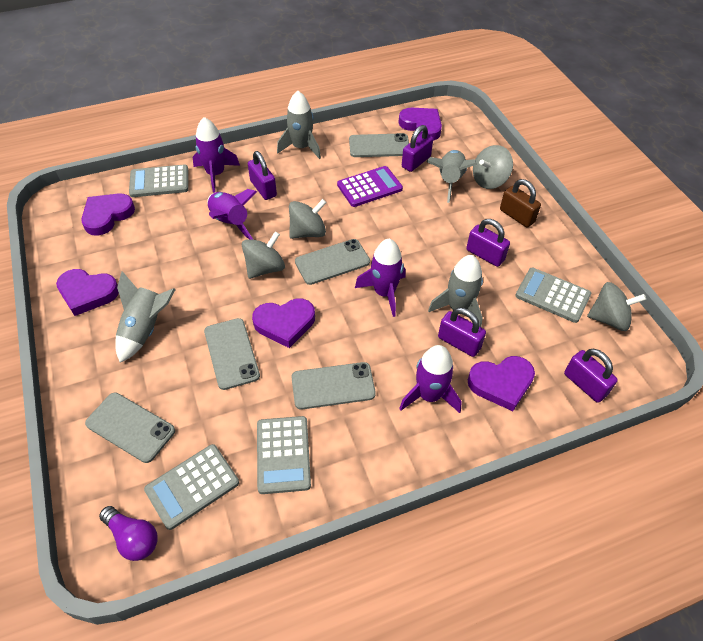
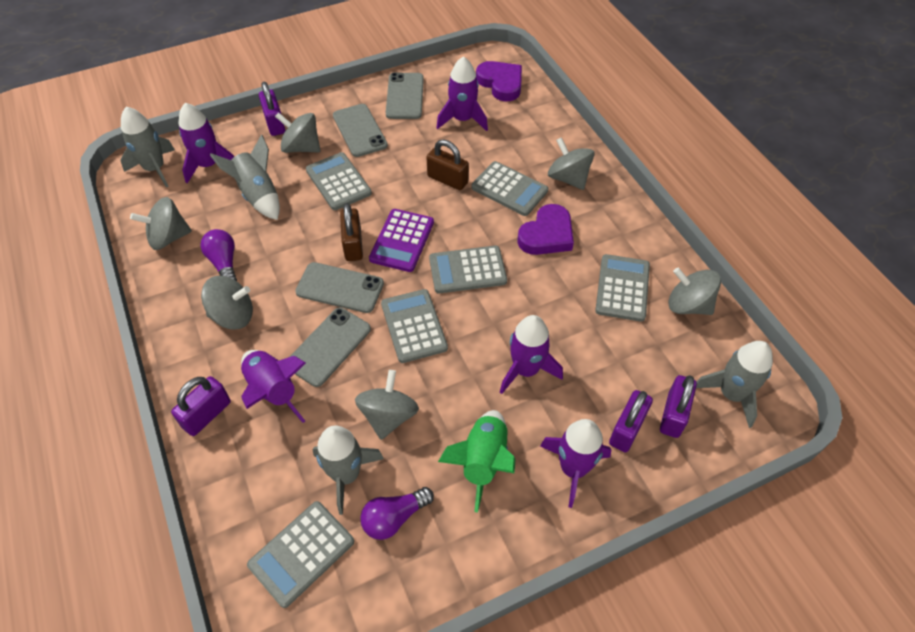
brown padlock: 1 -> 2
green rocket: 0 -> 1
grey calculator: 4 -> 6
grey phone: 5 -> 4
grey spinning top: 4 -> 6
purple heart: 5 -> 2
purple light bulb: 1 -> 2
purple padlock: 5 -> 4
purple rocket: 4 -> 5

